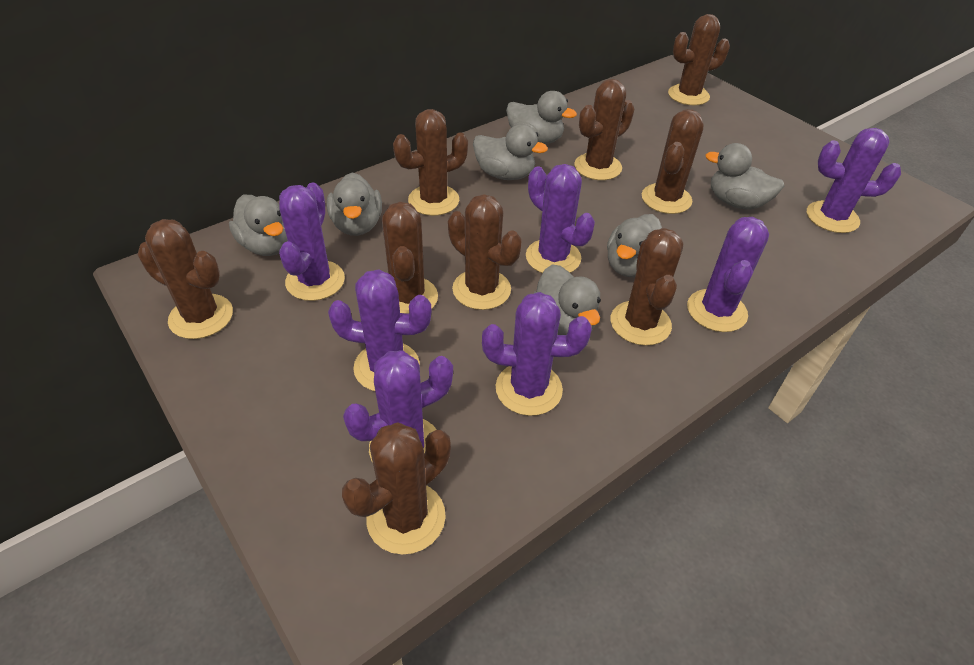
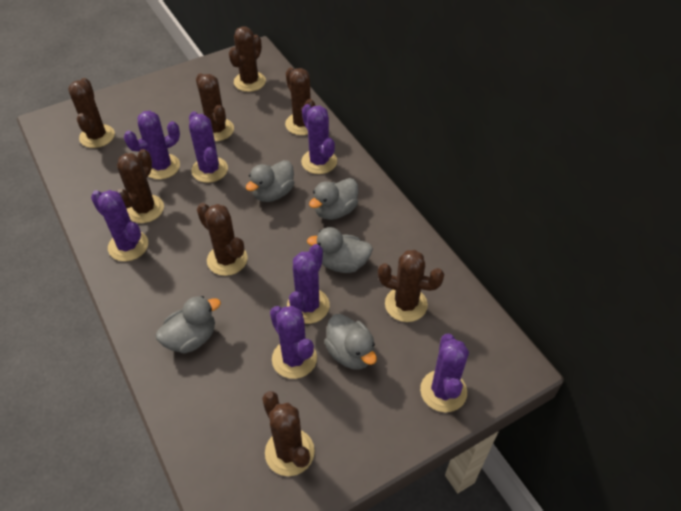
brown cactus: 9 -> 8
grey duck: 7 -> 5

